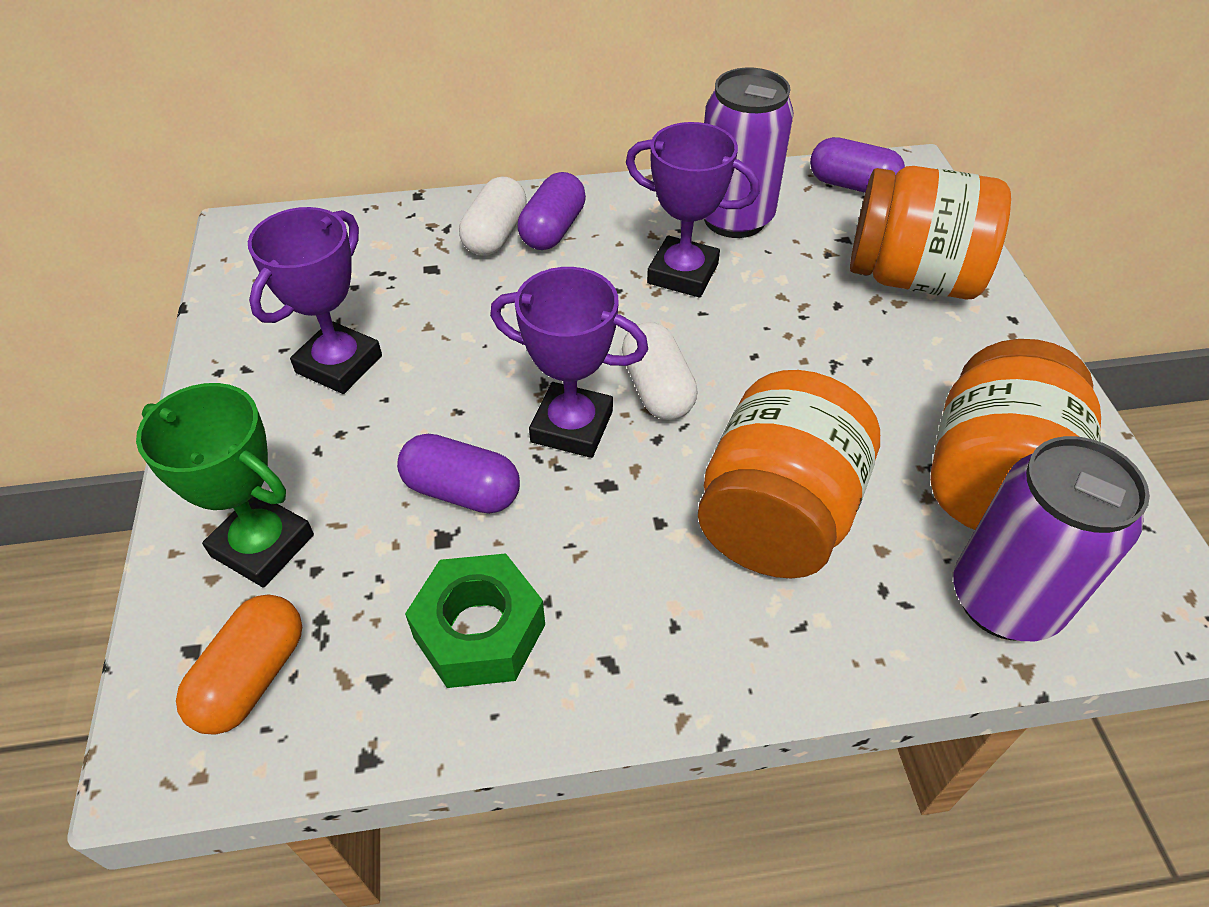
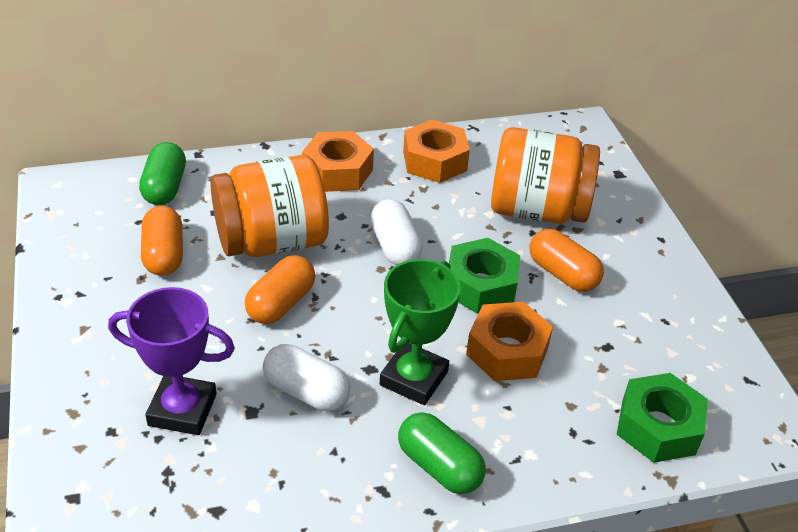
green capsule: 0 -> 2
green nut: 1 -> 2
orange capsule: 1 -> 3
orange jar: 3 -> 2
orange nut: 0 -> 3
purple can: 2 -> 0
purple capsule: 3 -> 0
purple trophy: 3 -> 1

